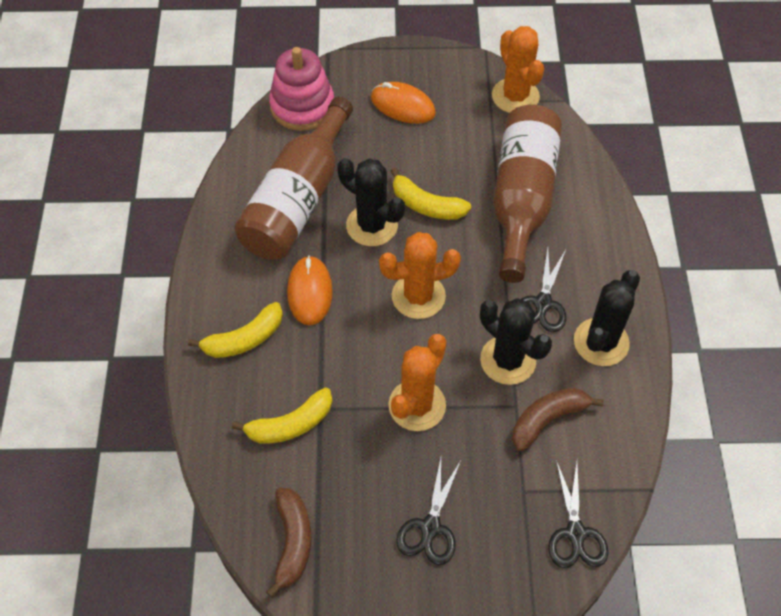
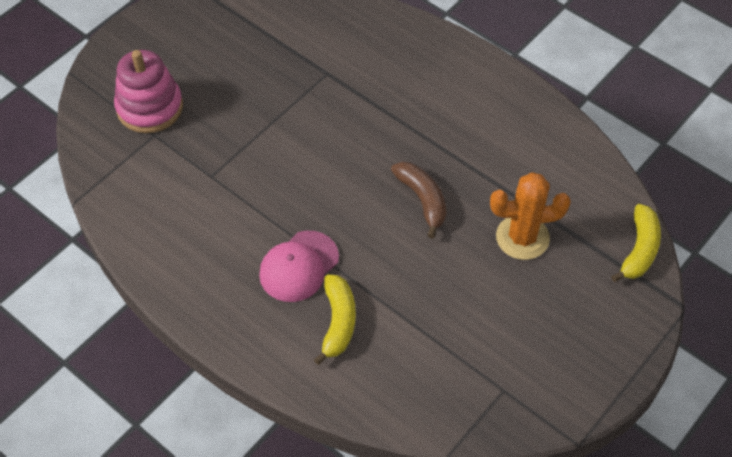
black cactus: 3 -> 0
black scissors: 3 -> 0
brown banana: 2 -> 1
brown bottle: 2 -> 0
orange cactus: 3 -> 1
orange mouse: 2 -> 0
pink cap: 0 -> 1
yellow banana: 3 -> 2

